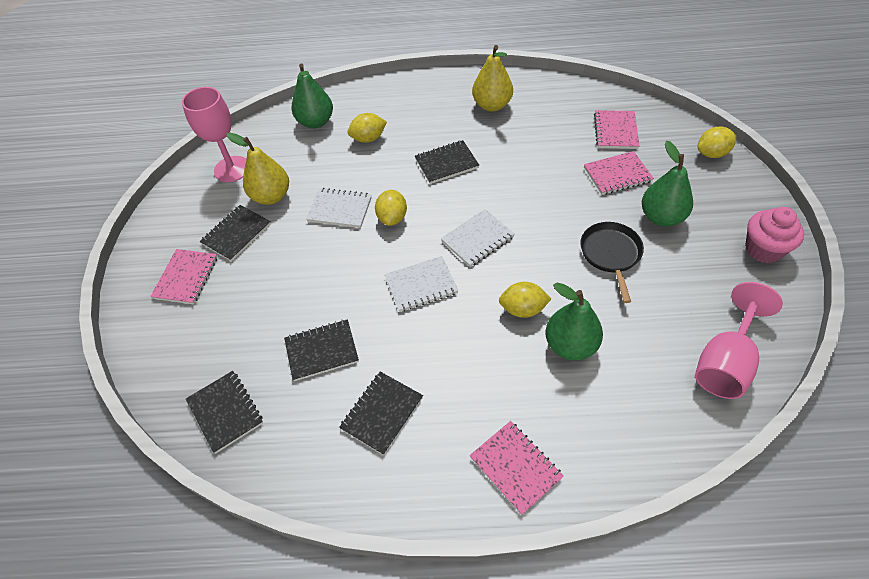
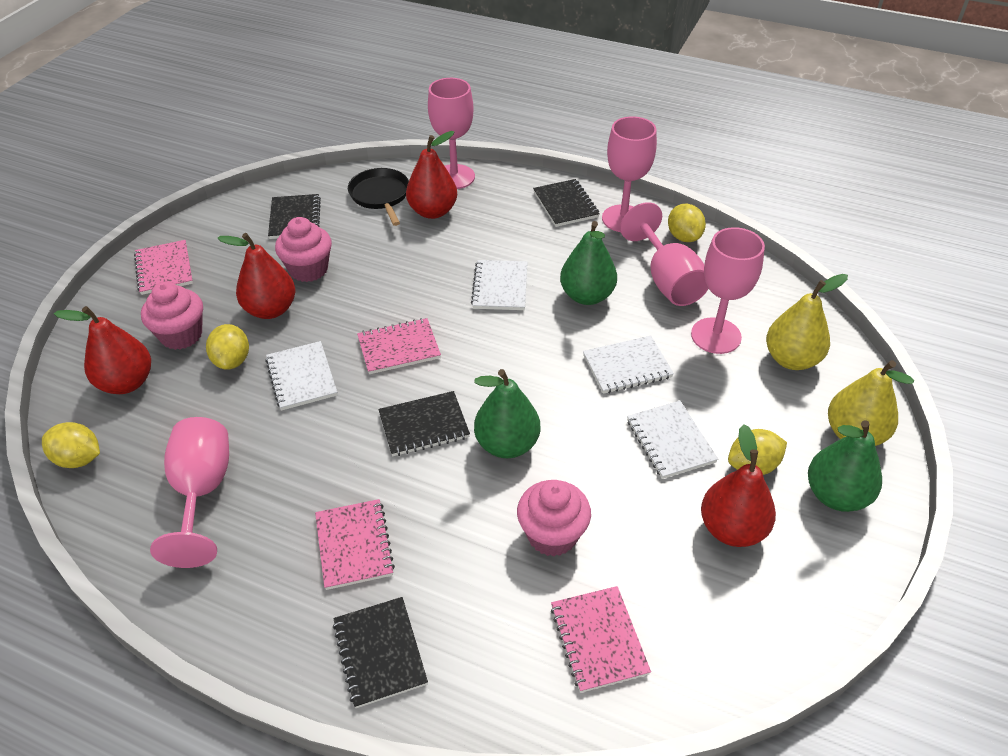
black notebook: 5 -> 4
pink cupcake: 1 -> 3
pink goblet: 2 -> 5
red pear: 0 -> 4
white notebook: 3 -> 4

